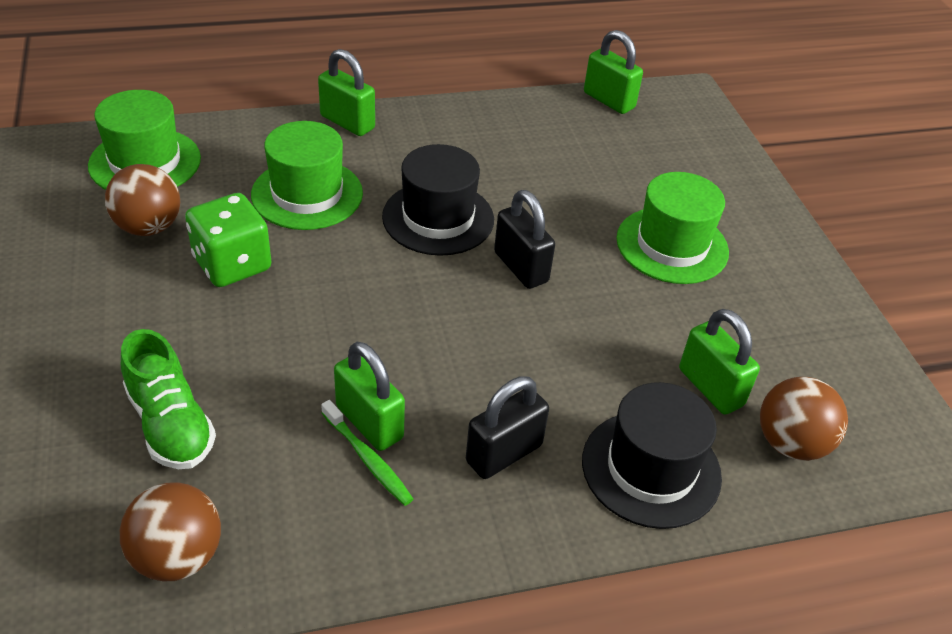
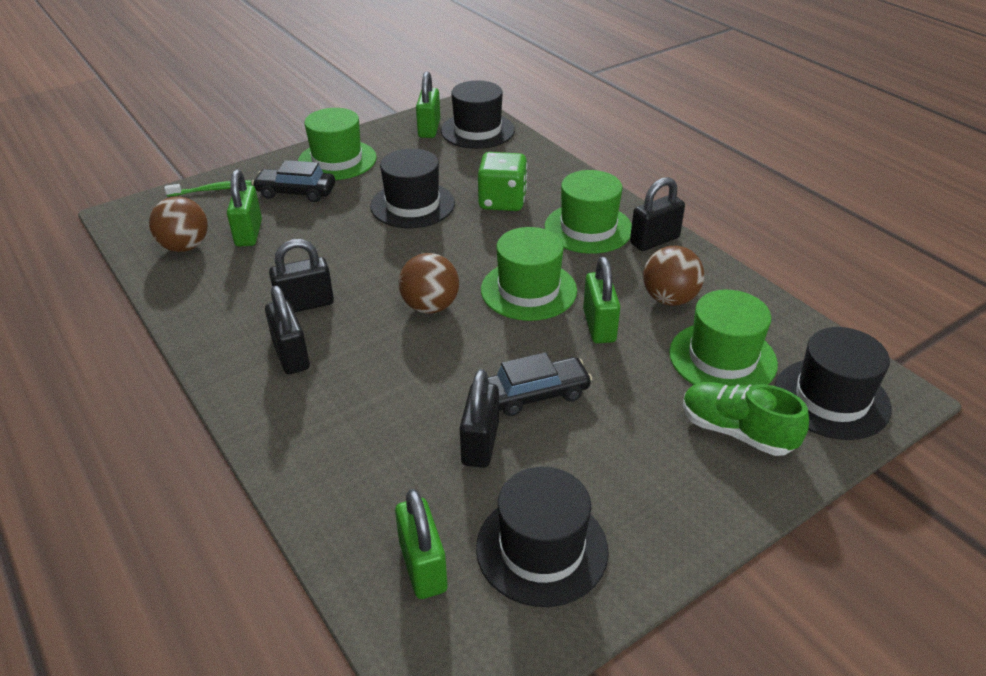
black car: 0 -> 2
black hat: 2 -> 4
black padlock: 2 -> 4
green hat: 3 -> 4

